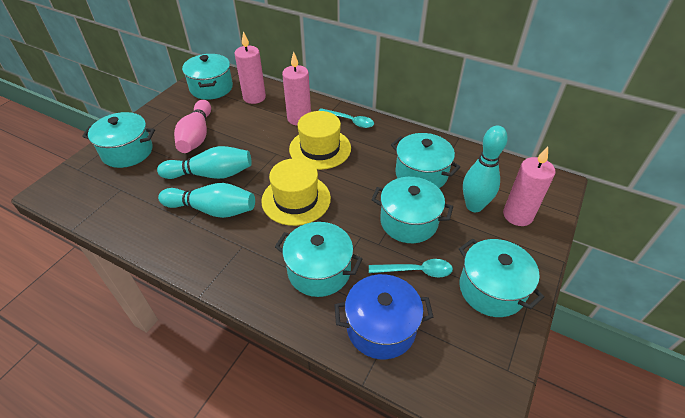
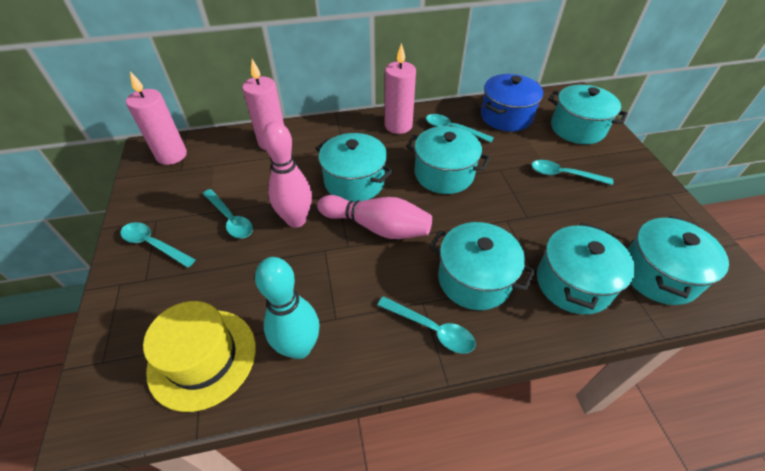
pink bowling pin: 1 -> 2
turquoise bowling pin: 3 -> 1
turquoise spoon: 2 -> 5
yellow hat: 2 -> 1

